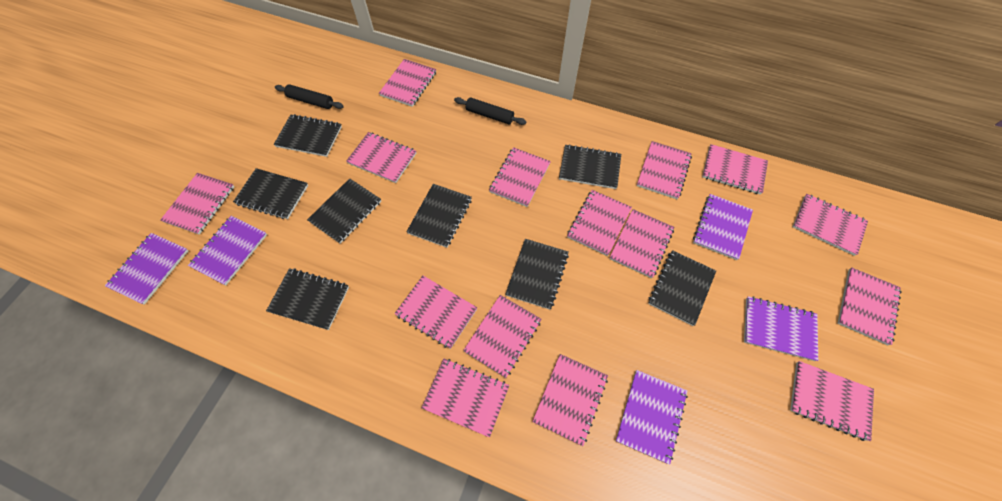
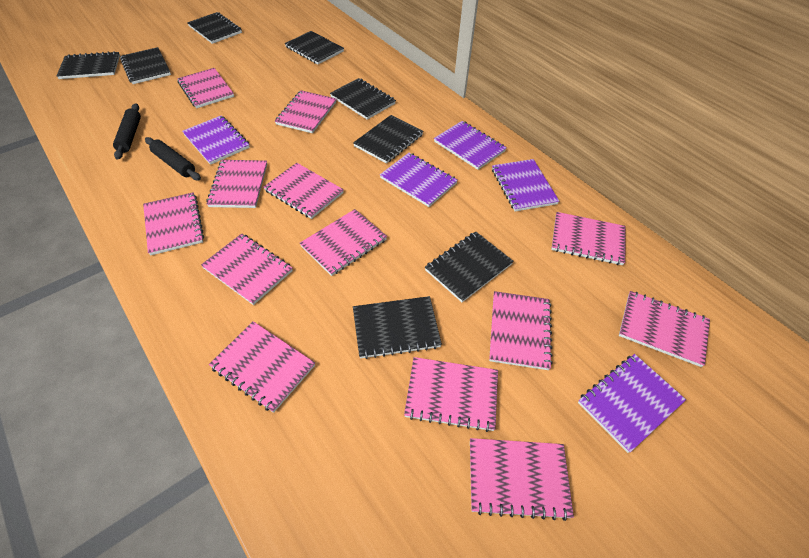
pink notebook: 15 -> 13

